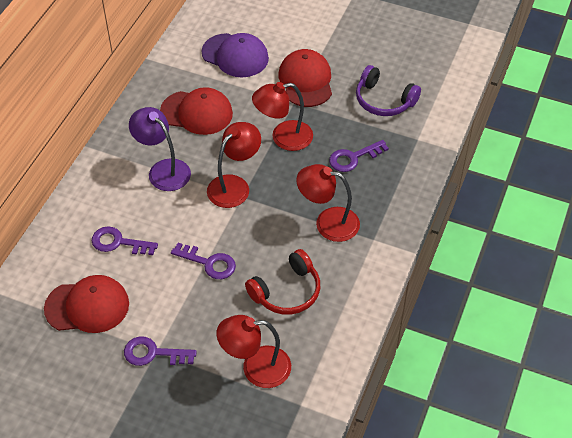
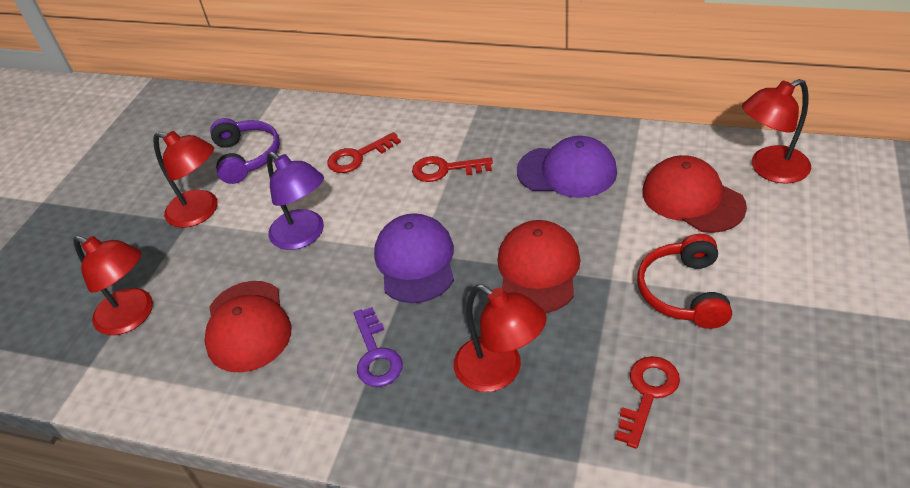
purple cap: 1 -> 2
purple key: 4 -> 1
red key: 0 -> 3

